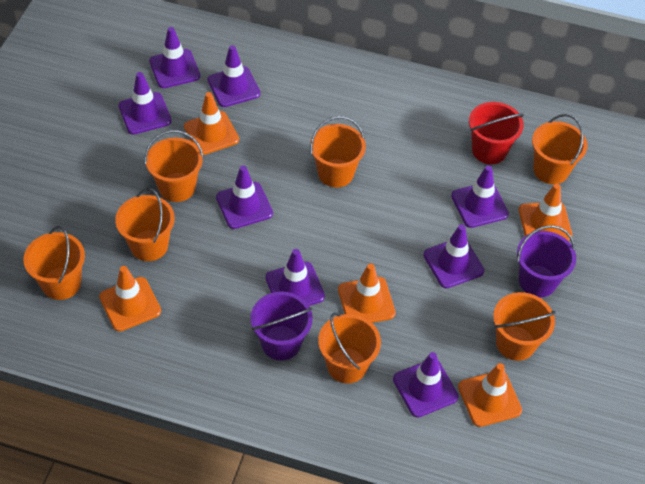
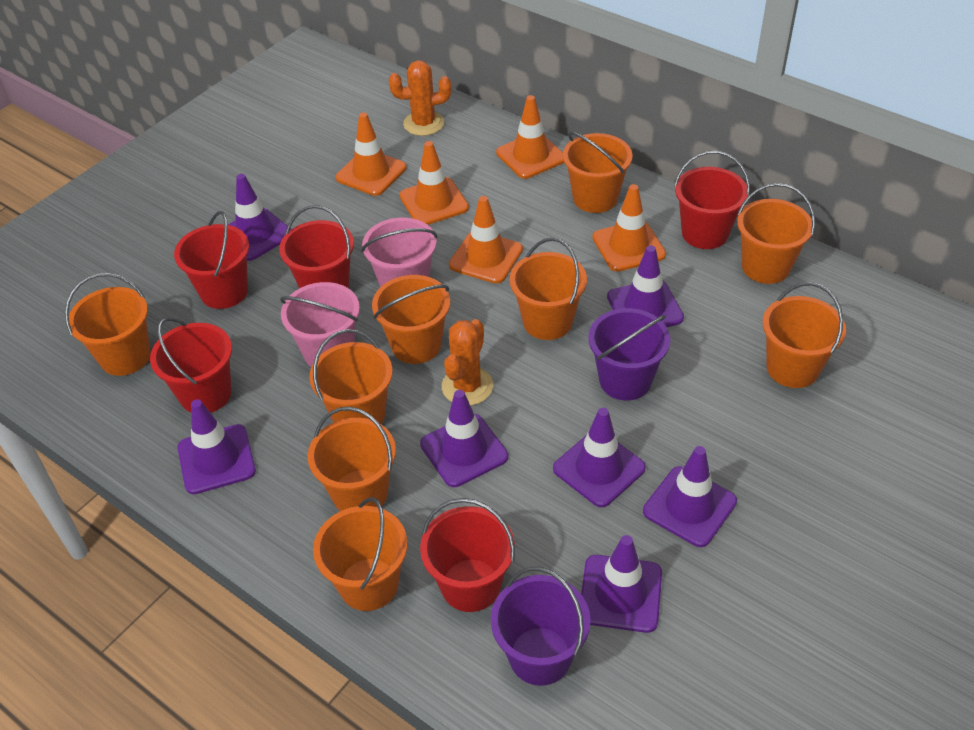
orange bucket: 7 -> 9
orange cactus: 0 -> 2
pink bucket: 0 -> 2
purple traffic cone: 8 -> 7
red bucket: 1 -> 5

